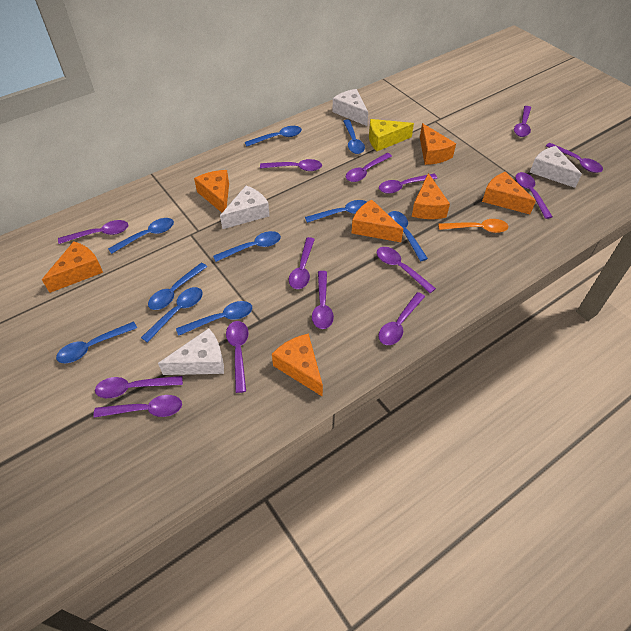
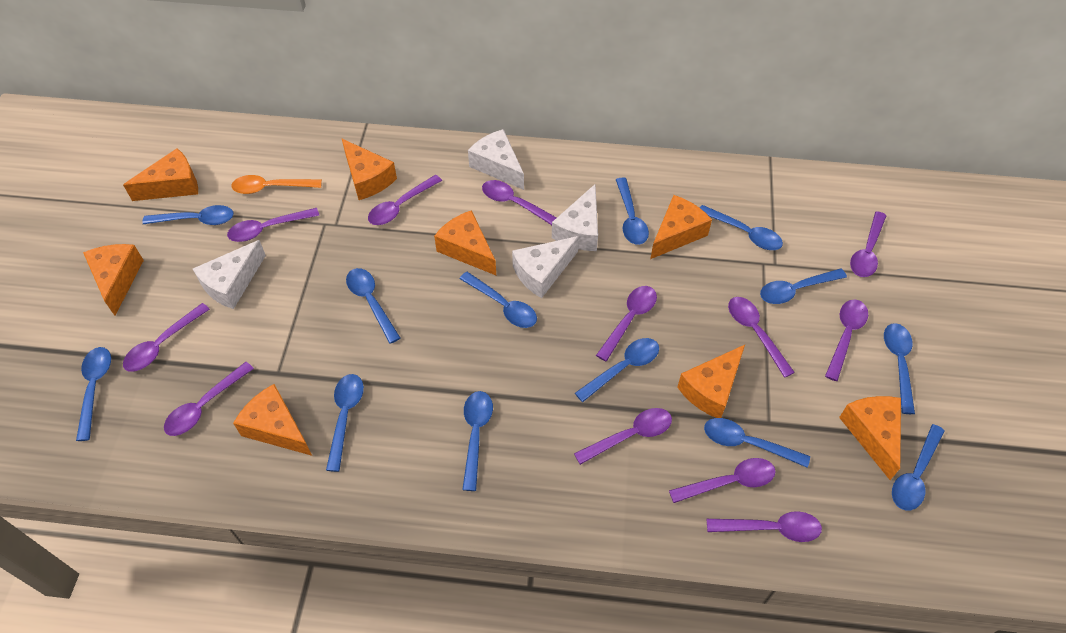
blue spoon: 10 -> 13
orange cheese: 7 -> 8
purple spoon: 14 -> 12
yellow cheese: 1 -> 0

